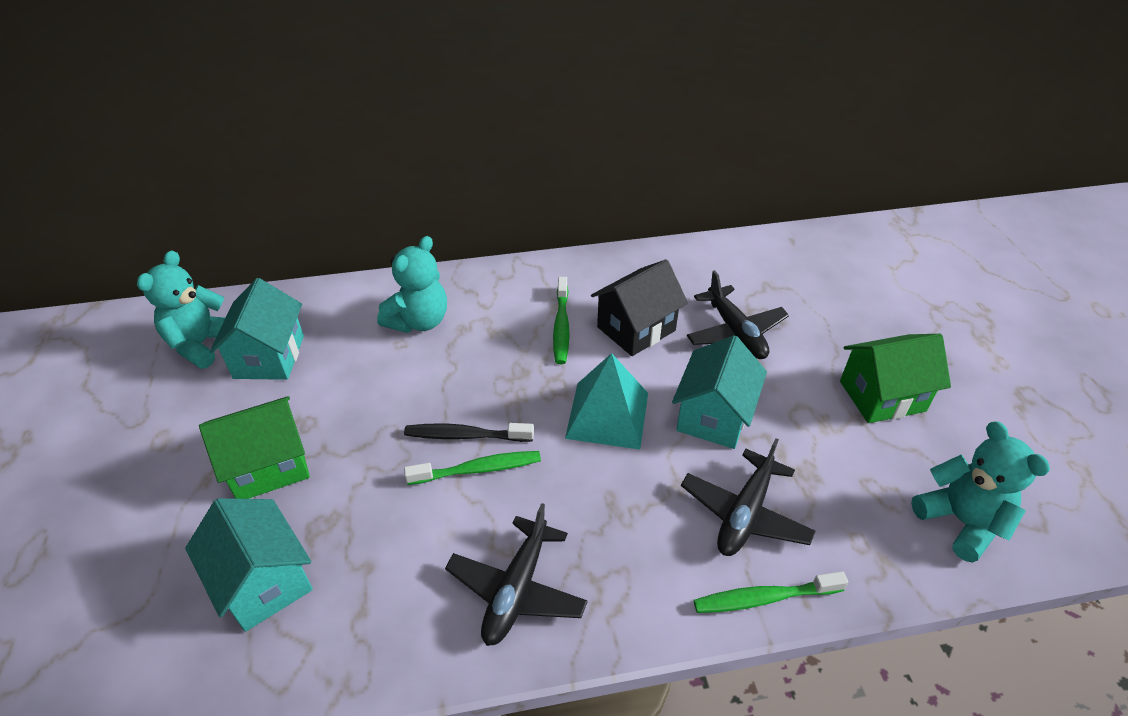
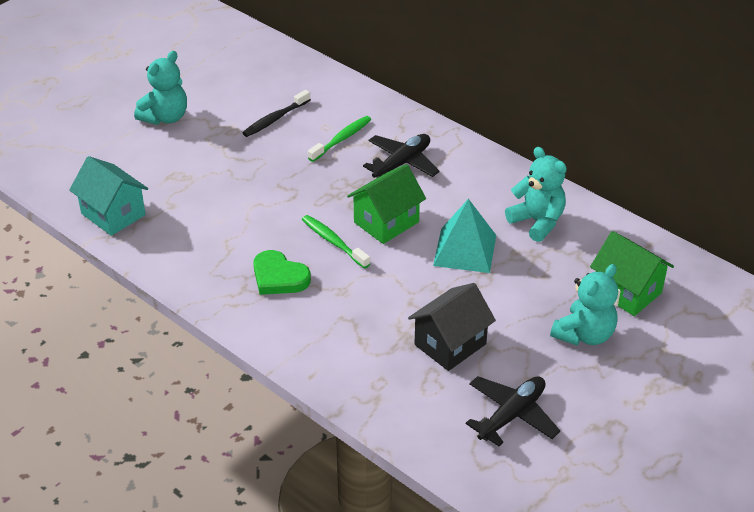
black plane: 3 -> 2
green heart: 0 -> 1
green toothbrush: 3 -> 2
turquoise house: 3 -> 1

